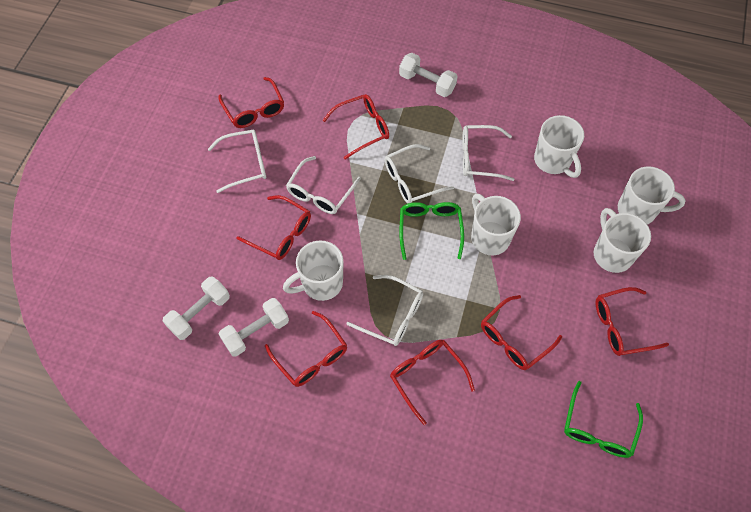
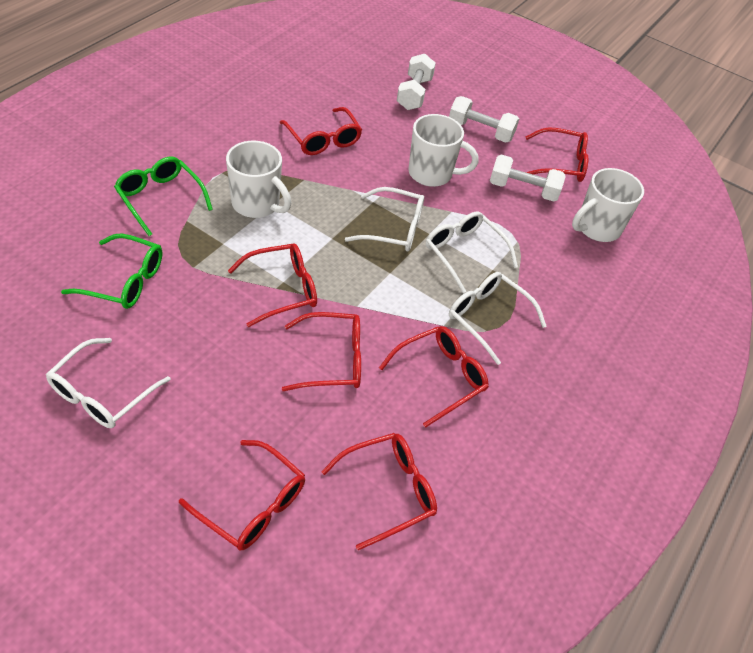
white glasses: 5 -> 4
white mug: 5 -> 3

